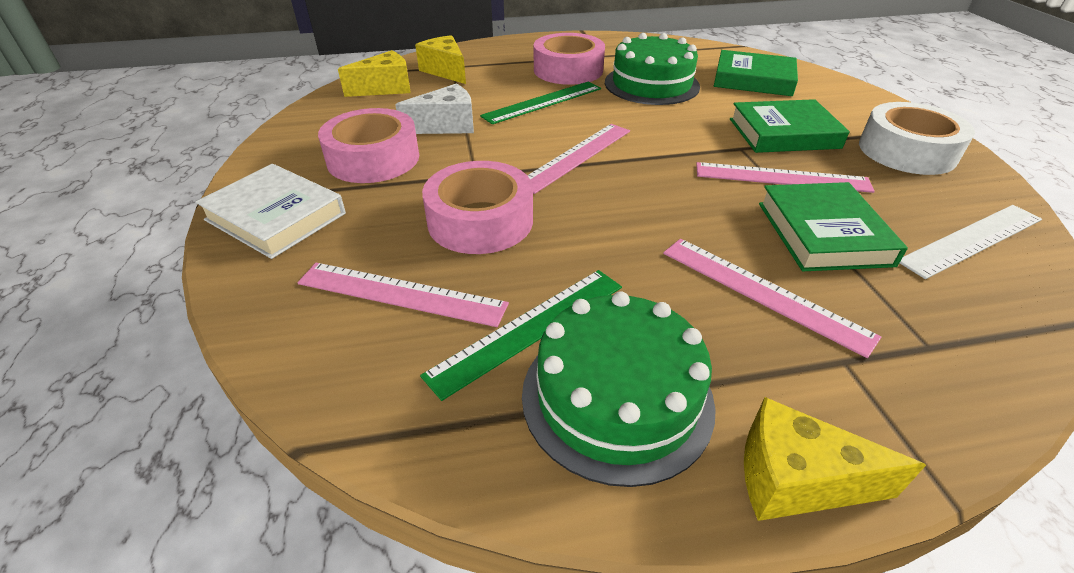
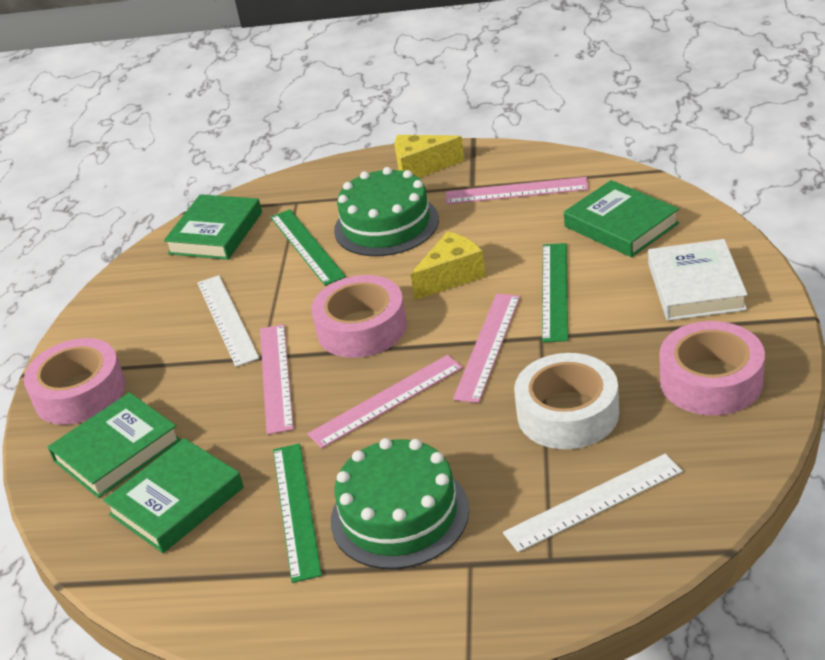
green book: 3 -> 4
green ruler: 2 -> 3
white cheese: 1 -> 0
white ruler: 1 -> 2
yellow cheese: 3 -> 2

